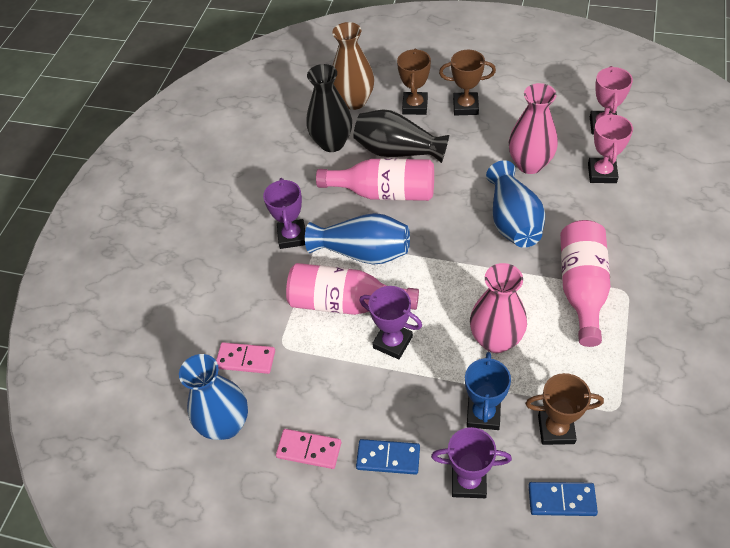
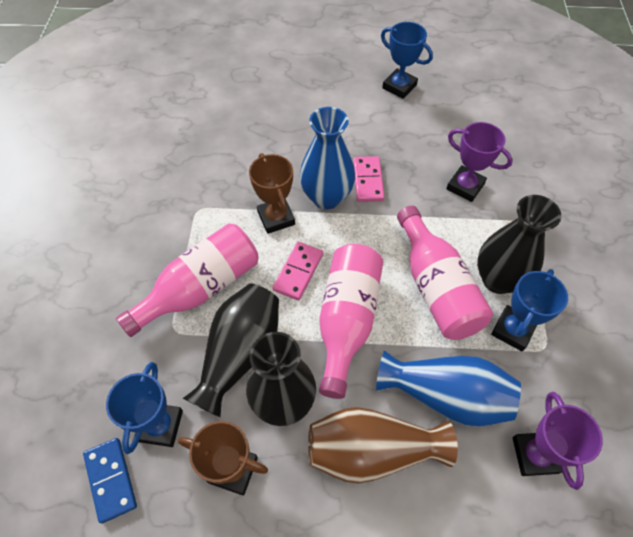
black vase: 2 -> 3
blue domino: 2 -> 1
blue trophy: 1 -> 3
blue vase: 3 -> 2
brown trophy: 3 -> 2
pink trophy: 2 -> 0
pink vase: 2 -> 0
purple trophy: 3 -> 2

